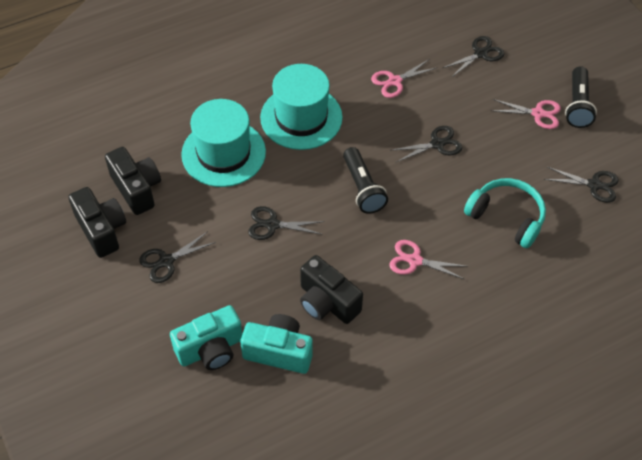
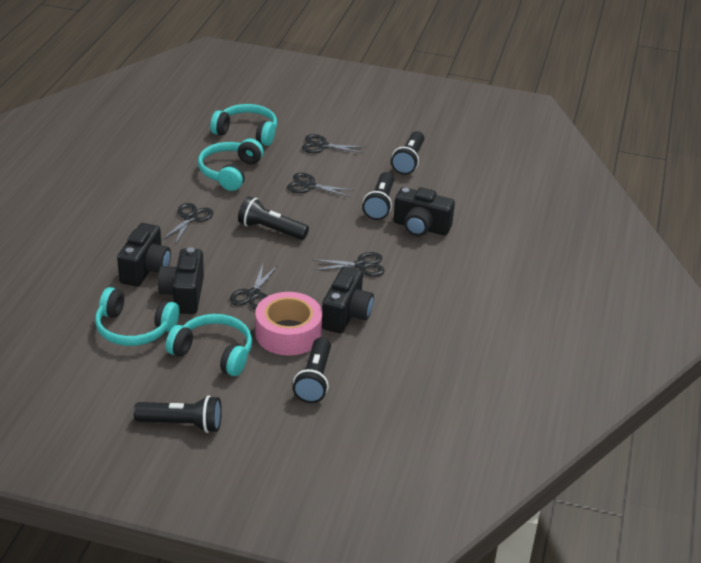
black camera: 3 -> 4
black flashlight: 2 -> 5
pink scissors: 3 -> 0
pink tape: 0 -> 1
turquoise camera: 2 -> 0
turquoise hat: 2 -> 0
turquoise headphones: 1 -> 4

